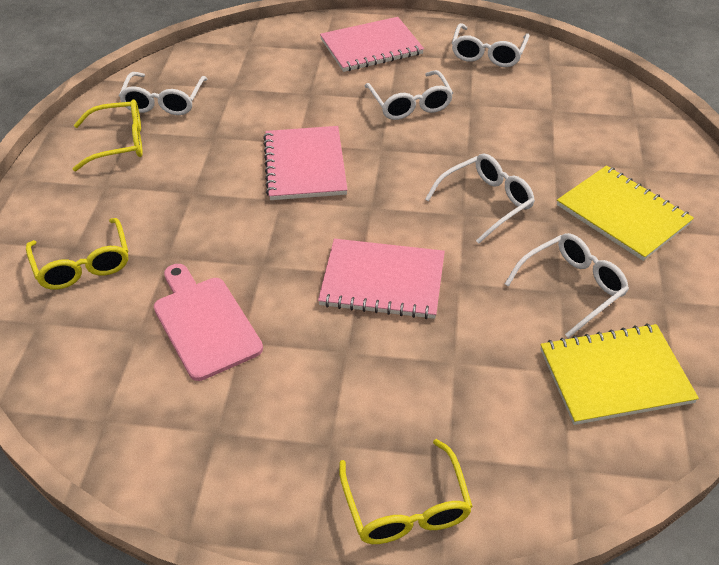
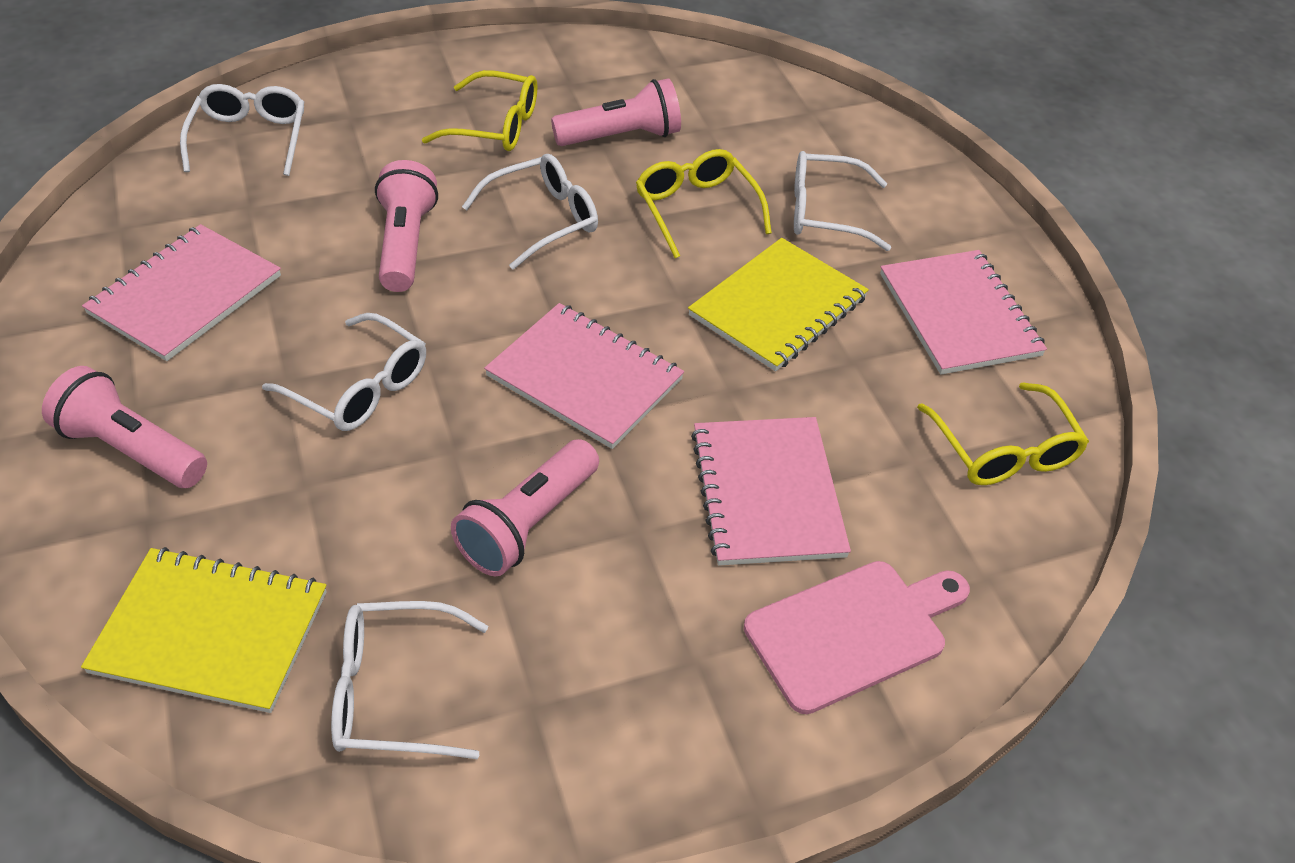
pink flashlight: 0 -> 4
pink notebook: 3 -> 4

